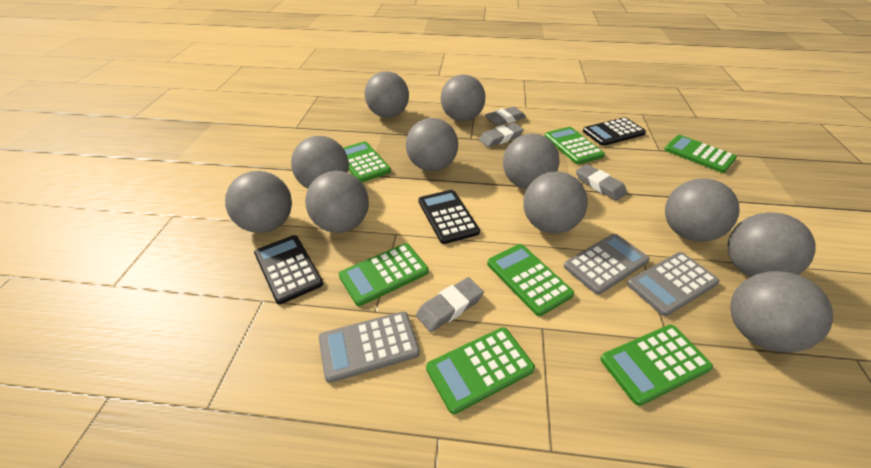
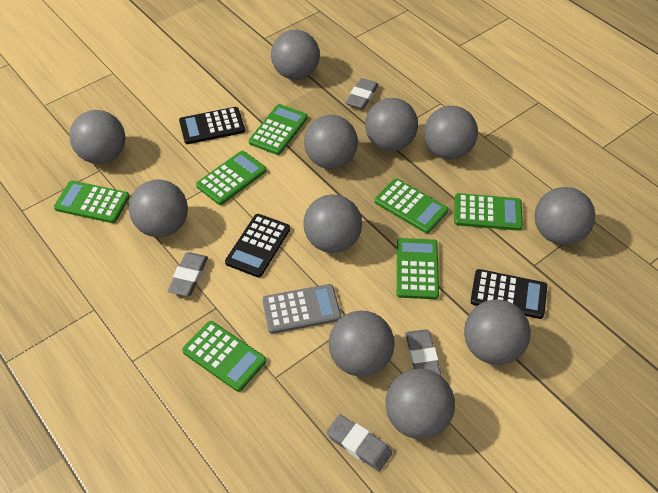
grey calculator: 3 -> 1

